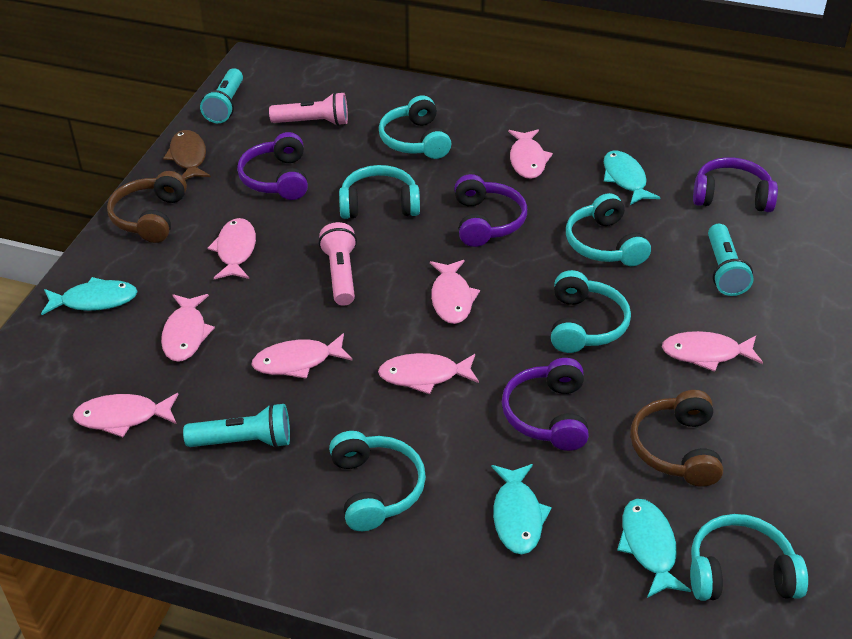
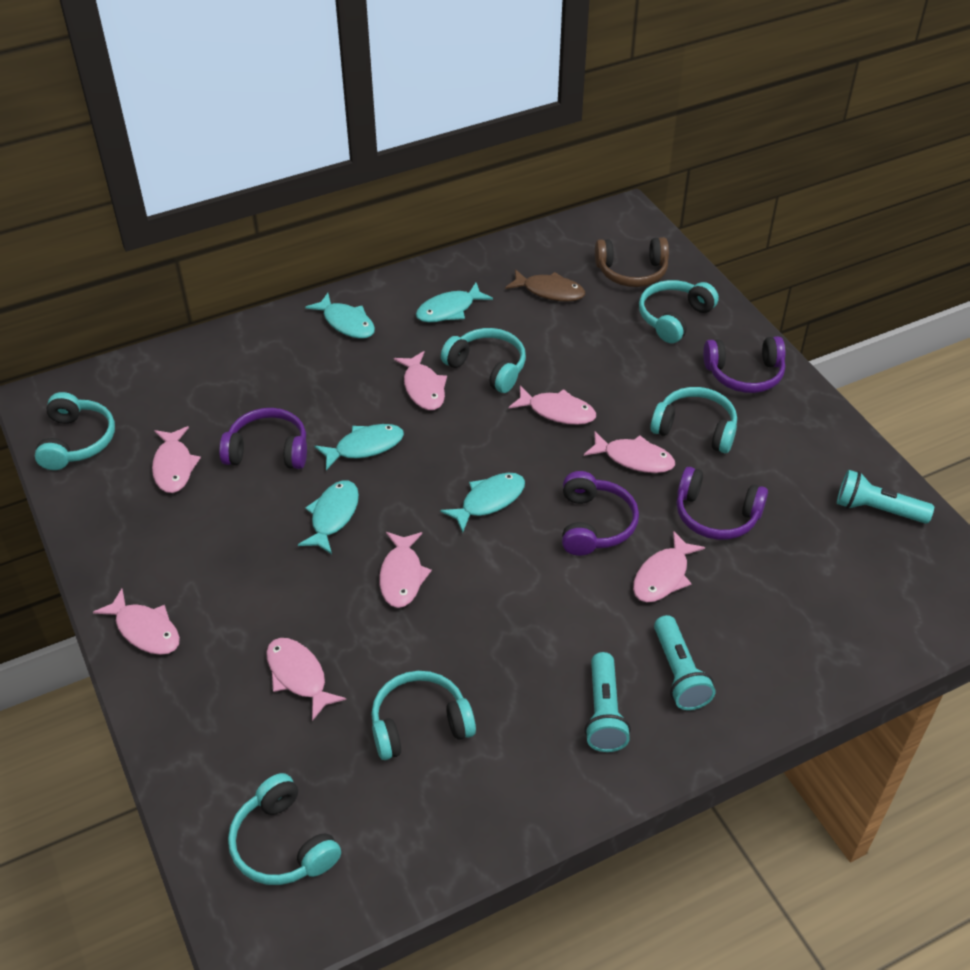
brown headphones: 2 -> 1
pink flashlight: 2 -> 0
turquoise fish: 4 -> 5

